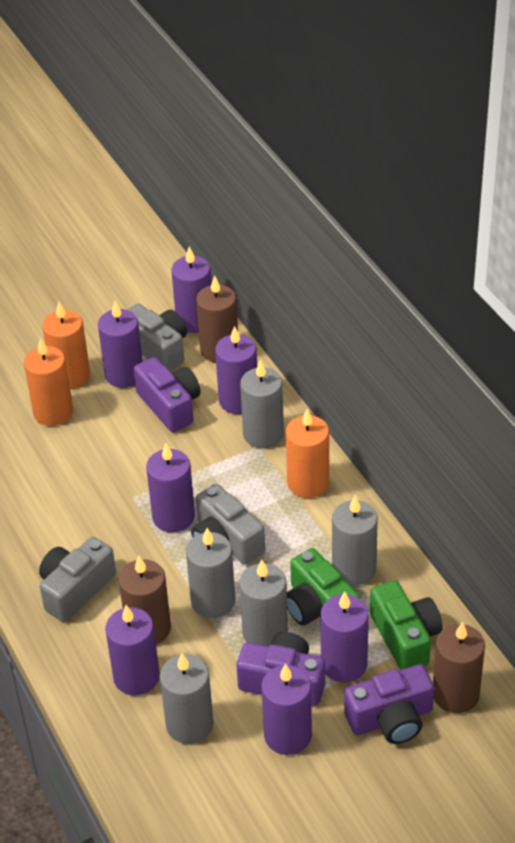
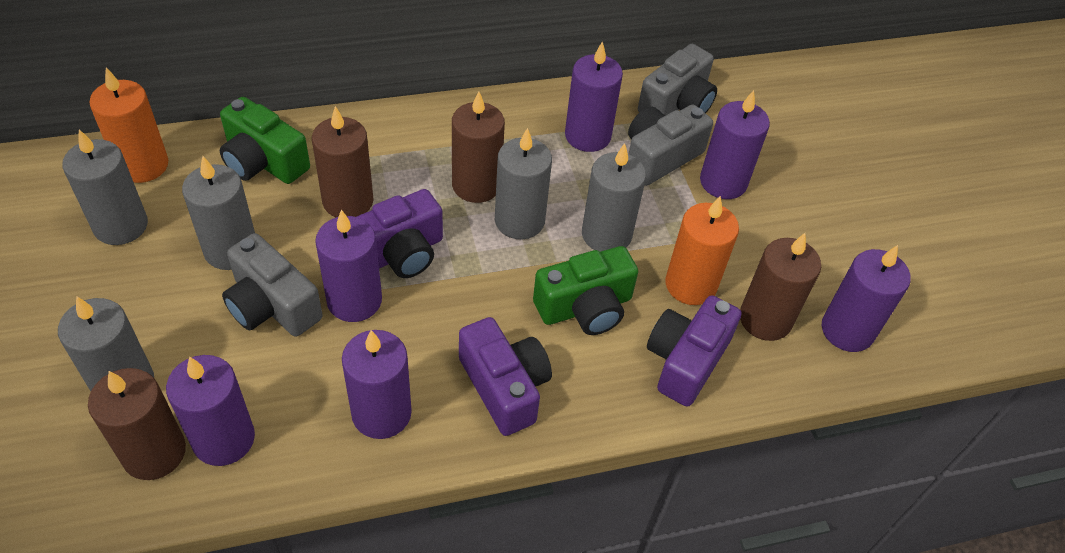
brown candle: 3 -> 4
orange candle: 3 -> 2
purple candle: 7 -> 6

